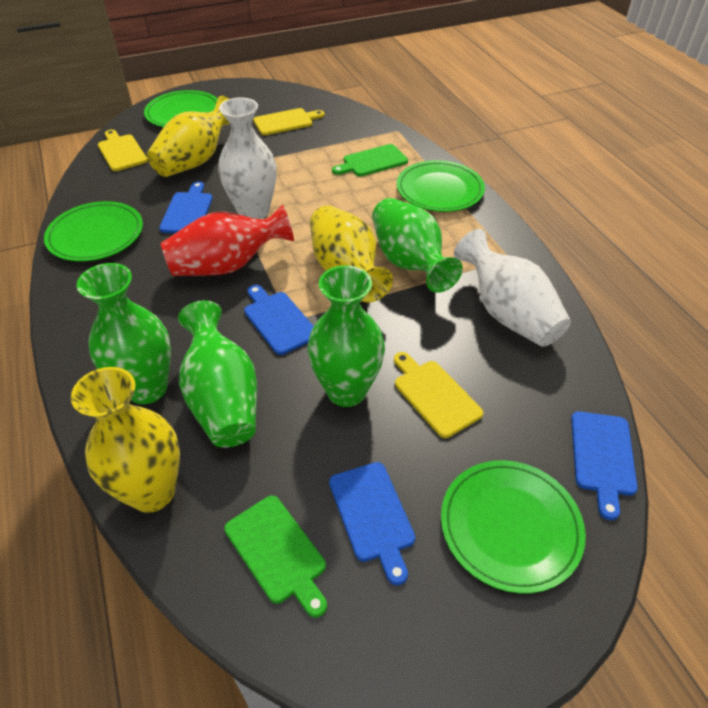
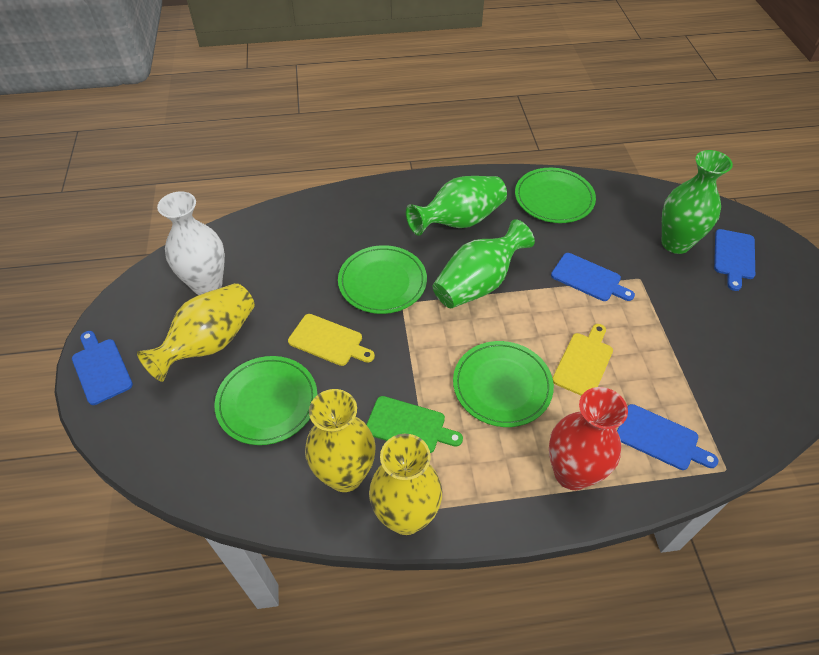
green cutting board: 2 -> 1
green vase: 4 -> 3
white vase: 2 -> 1
yellow cutting board: 3 -> 2

